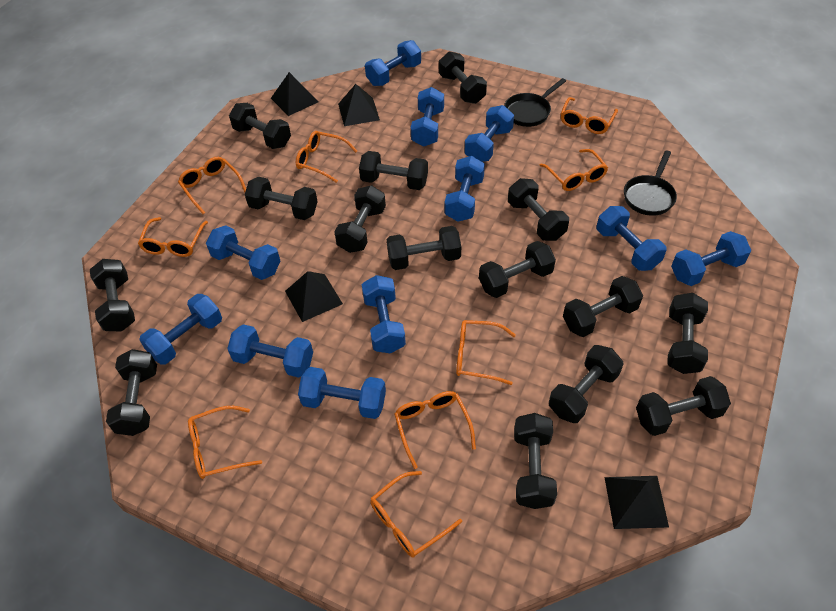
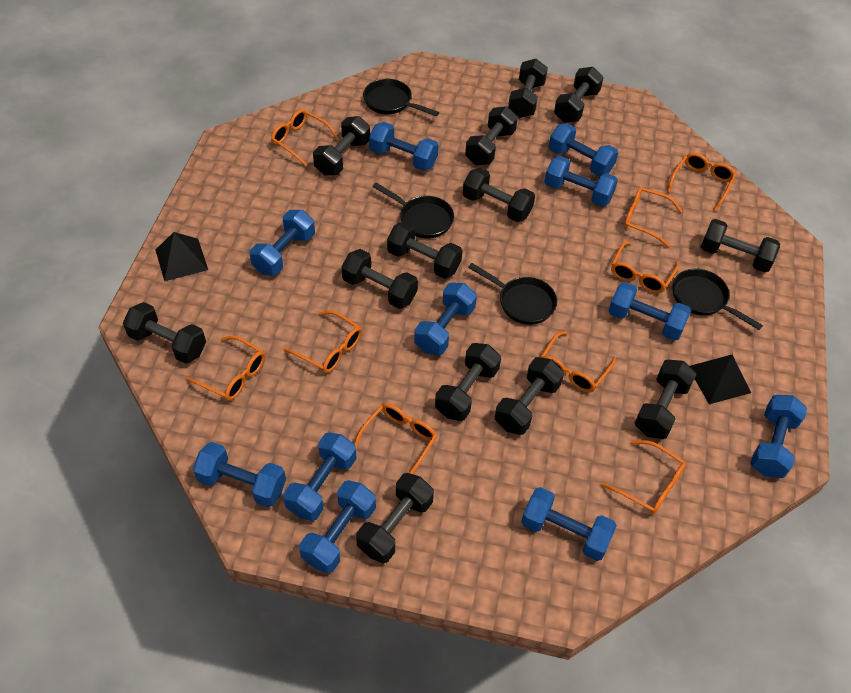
black dumbbell: 15 -> 13
black pan: 2 -> 4
black pyramid: 4 -> 2

